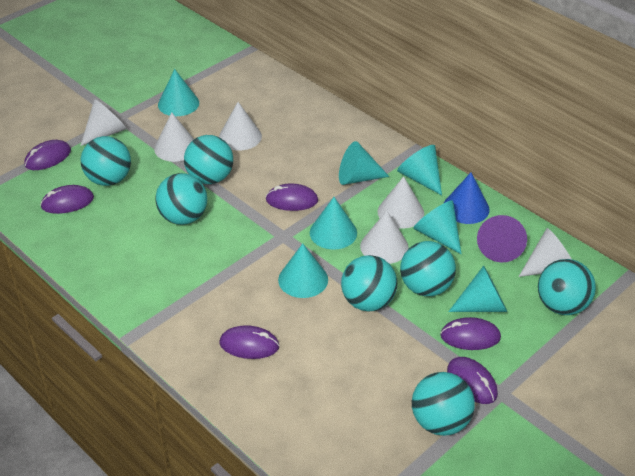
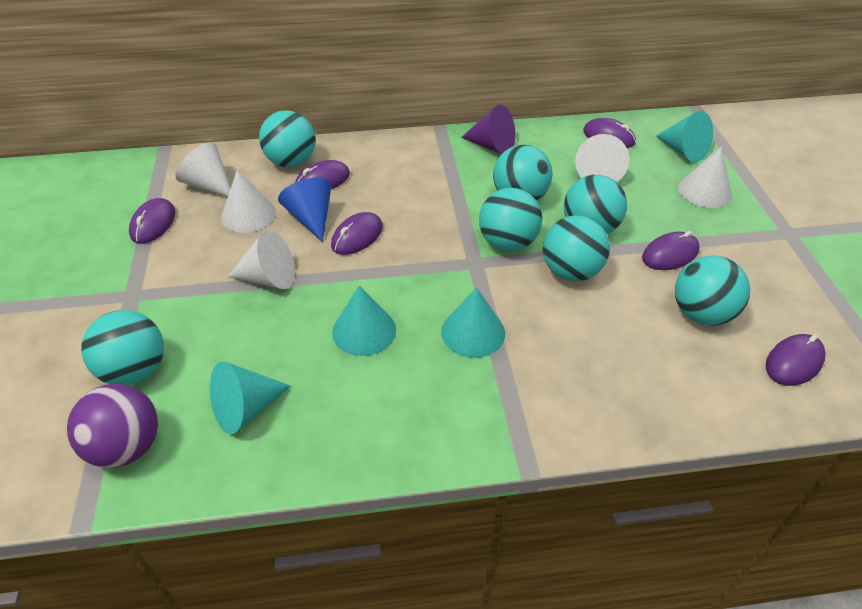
purple ball: 0 -> 1
turquoise cone: 7 -> 4
white cone: 6 -> 5

